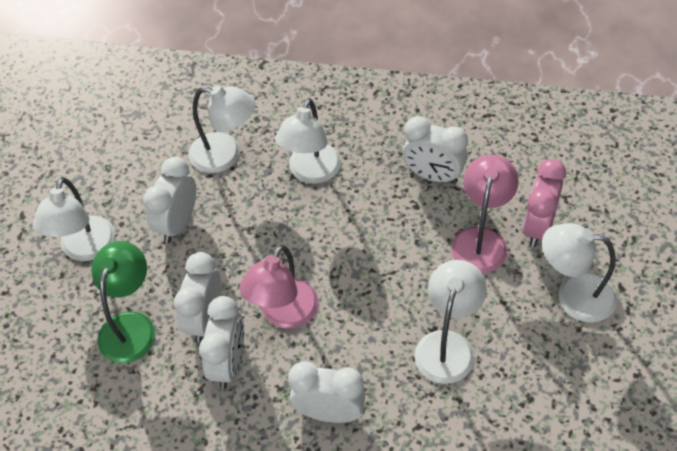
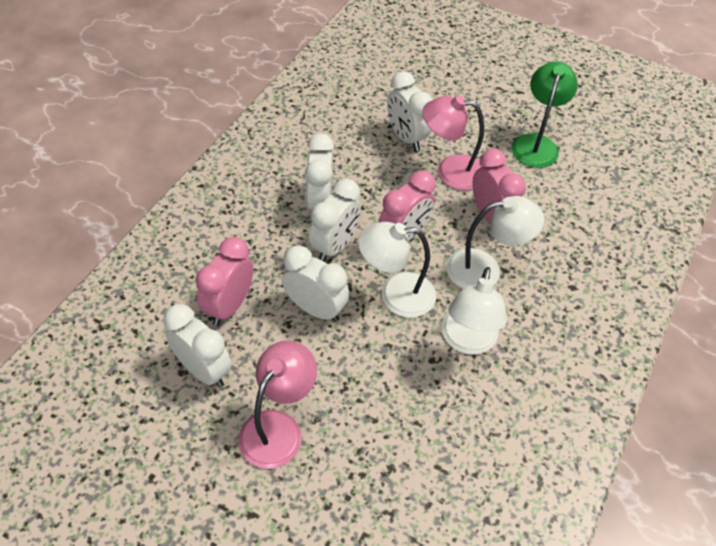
pink clock: 1 -> 3
white lamp: 5 -> 3

